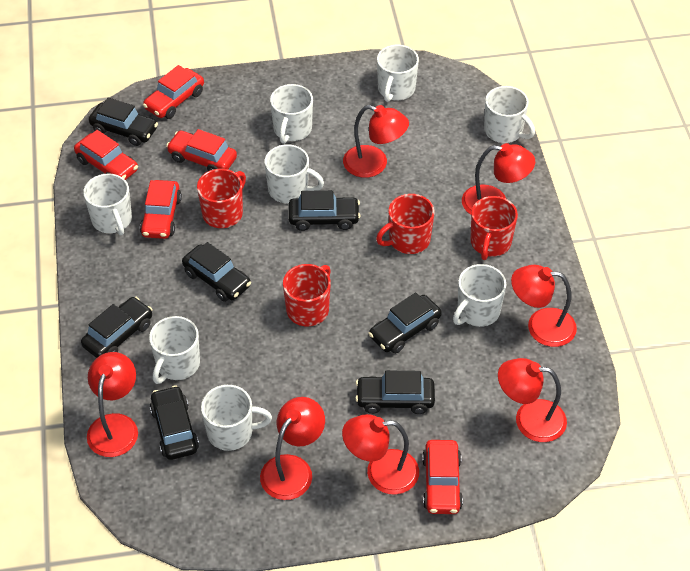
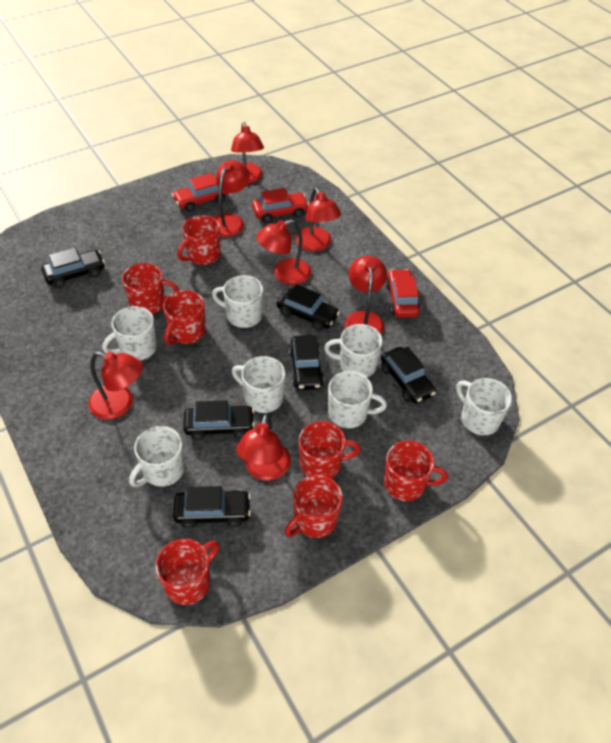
black car: 7 -> 6
red car: 5 -> 3
red mug: 4 -> 7
white mug: 8 -> 7

